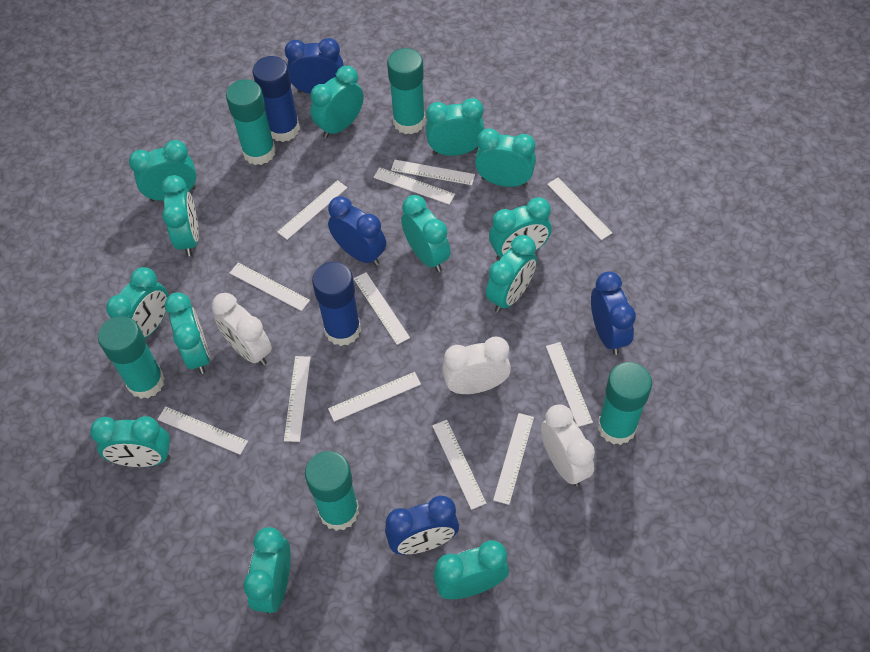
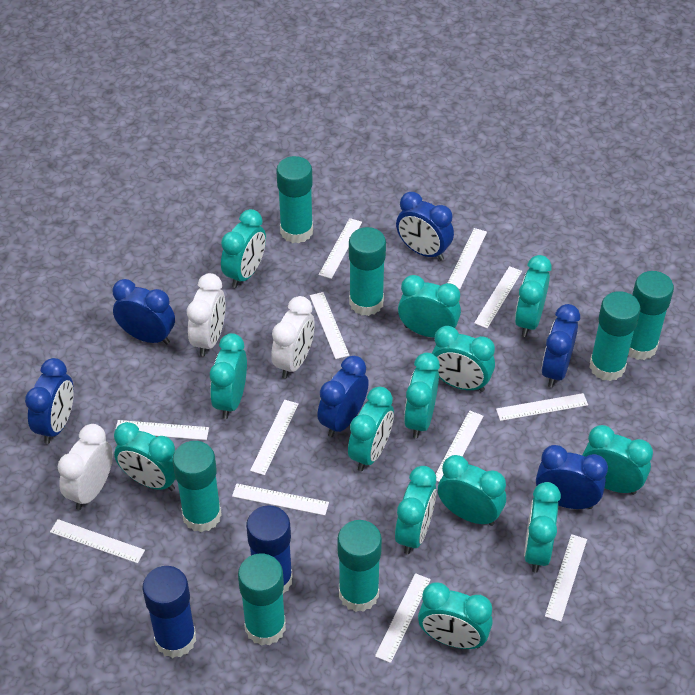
blue clock: 4 -> 6
turquoise glue stick: 5 -> 7

